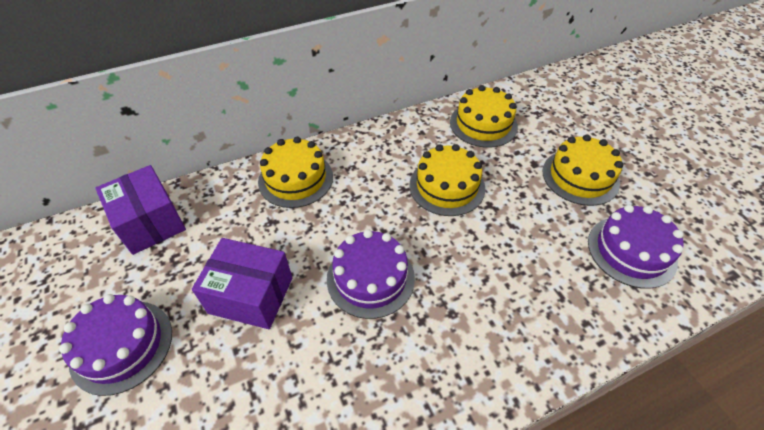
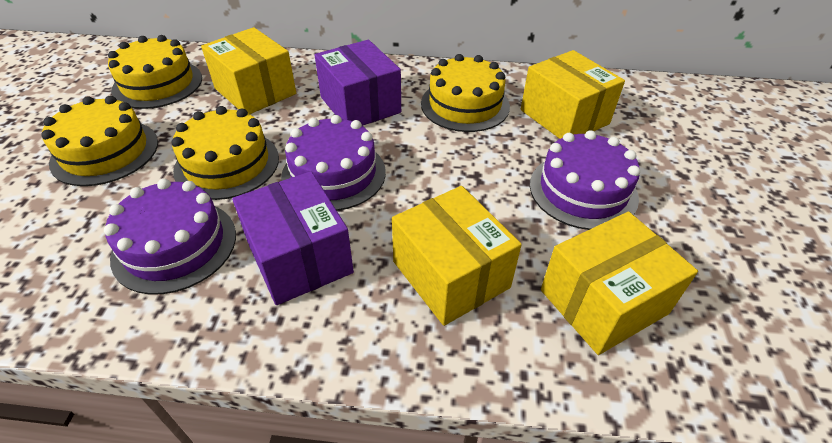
yellow box: 0 -> 4

